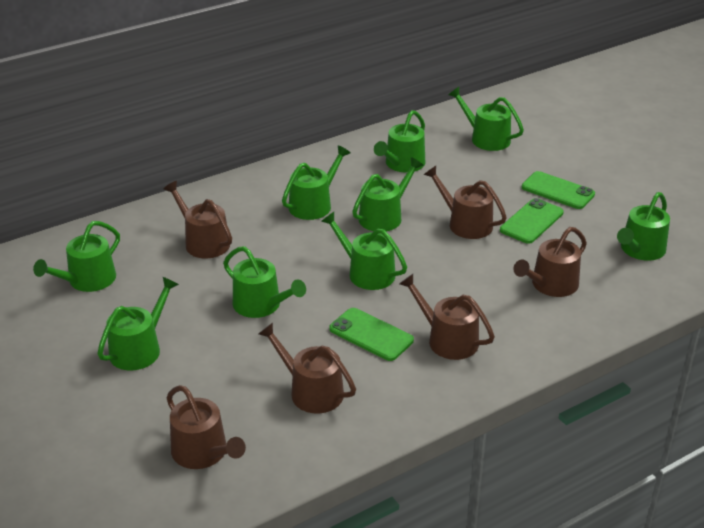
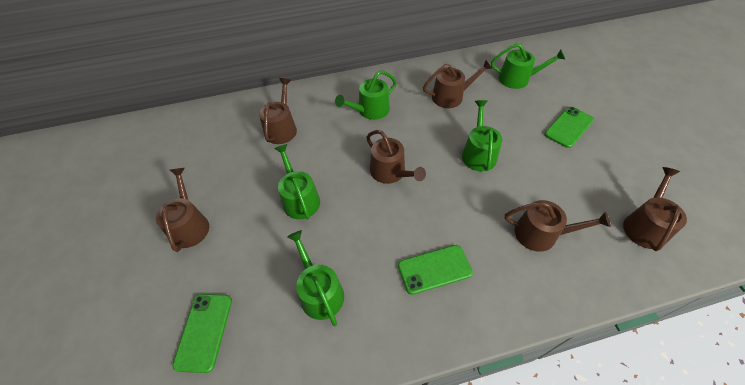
green watering can: 9 -> 5

